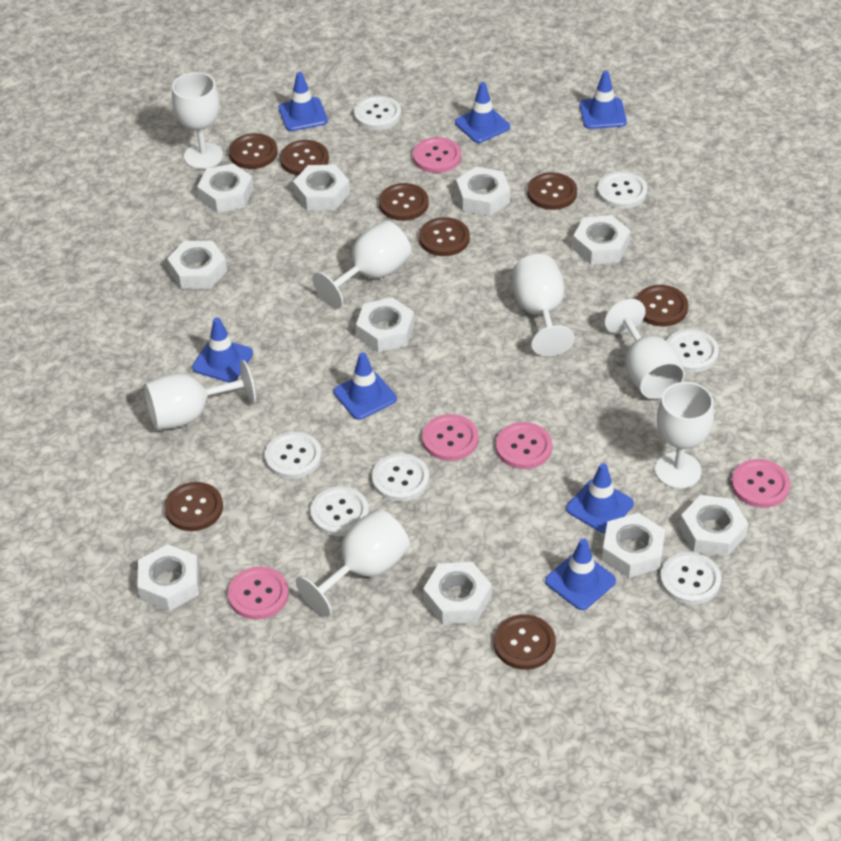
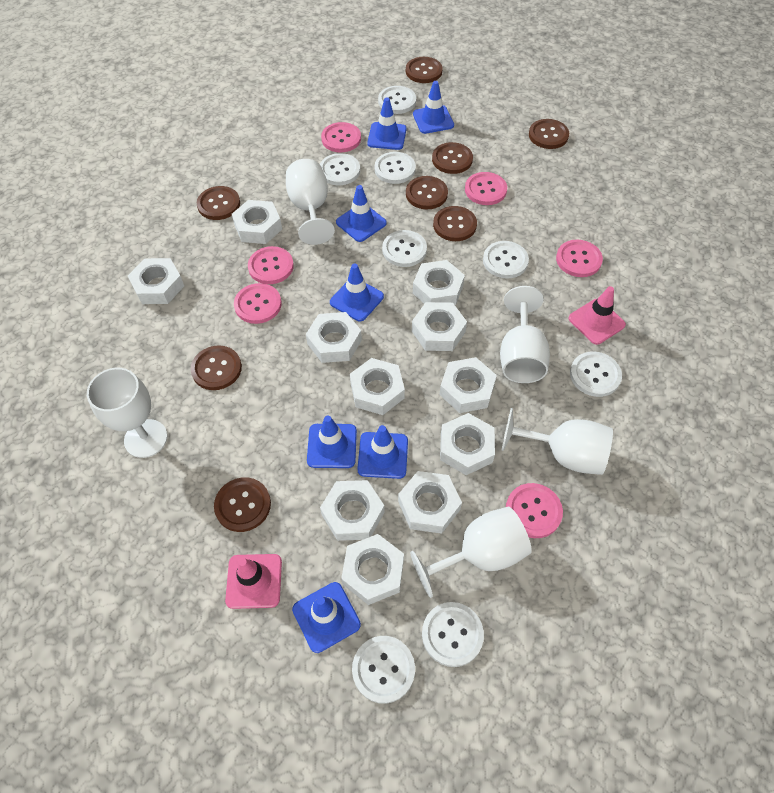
pink button: 5 -> 6
pink traffic cone: 0 -> 2
white button: 7 -> 8
white goblet: 7 -> 5
white nut: 10 -> 11

